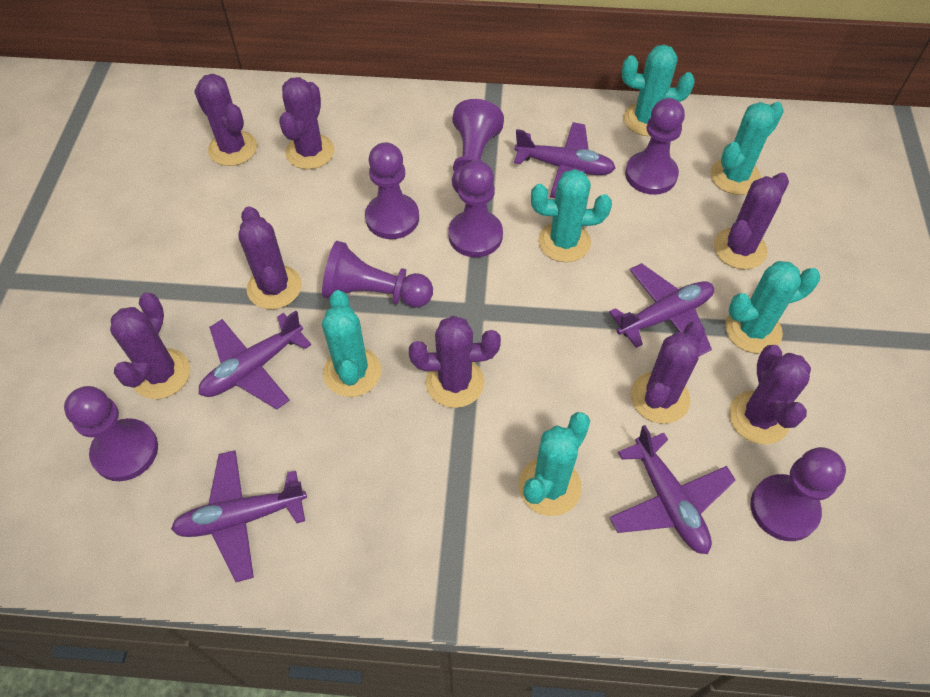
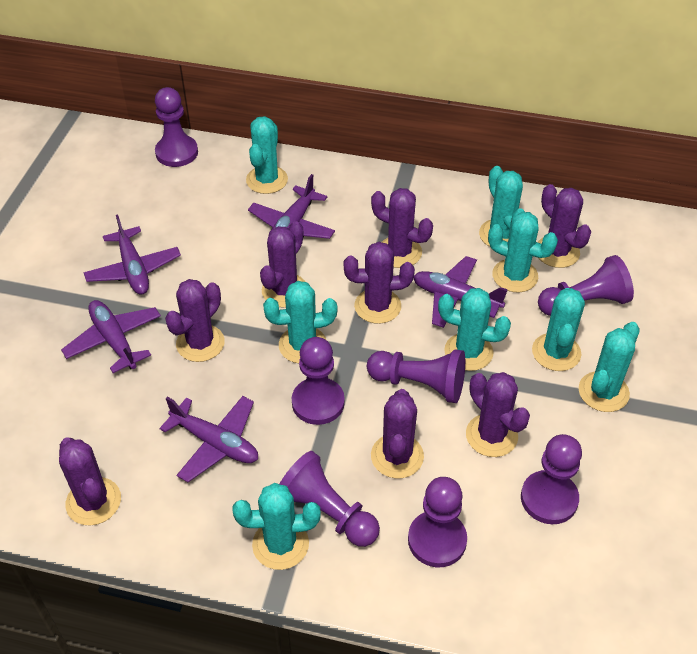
turquoise cactus: 6 -> 8

